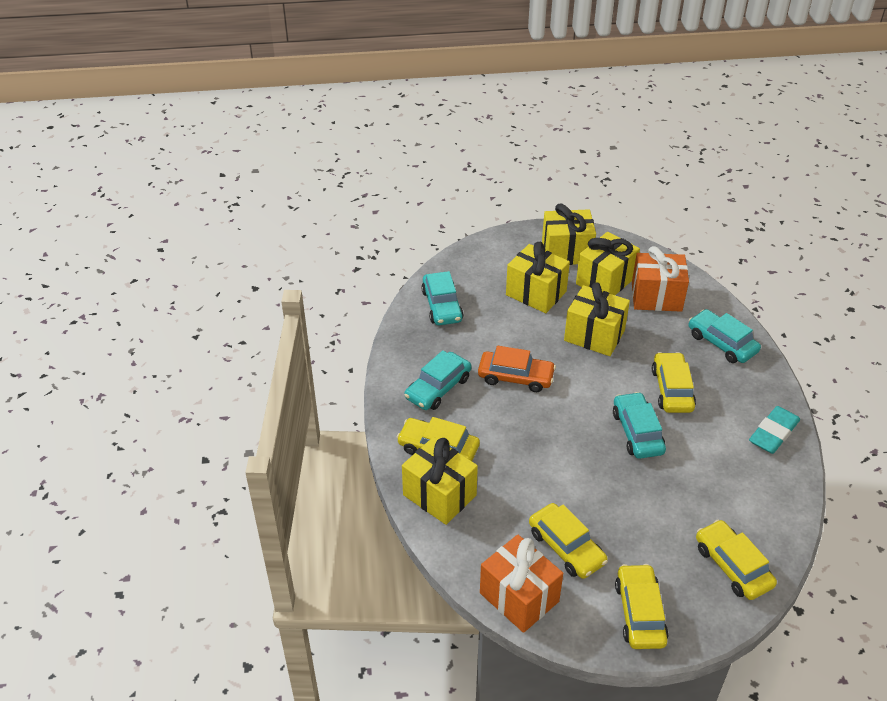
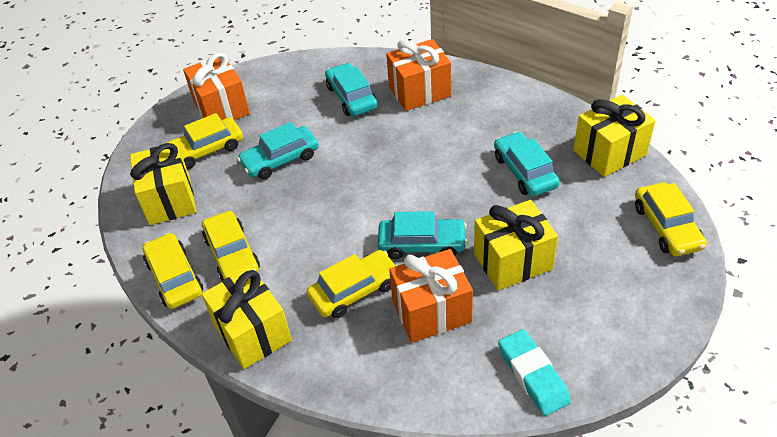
orange car: 1 -> 0
orange gift: 2 -> 3
yellow gift: 5 -> 4

